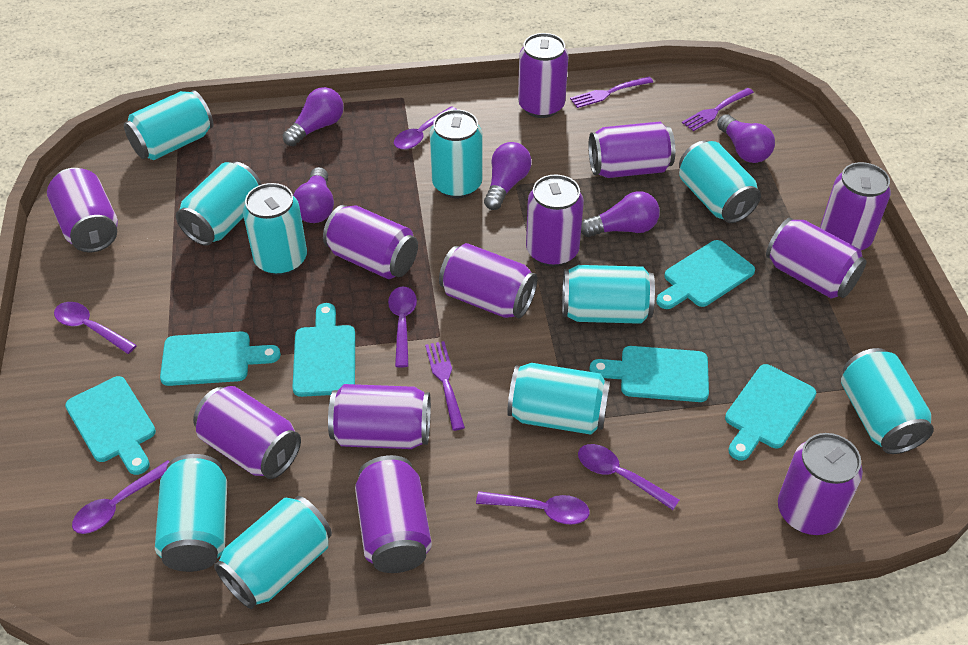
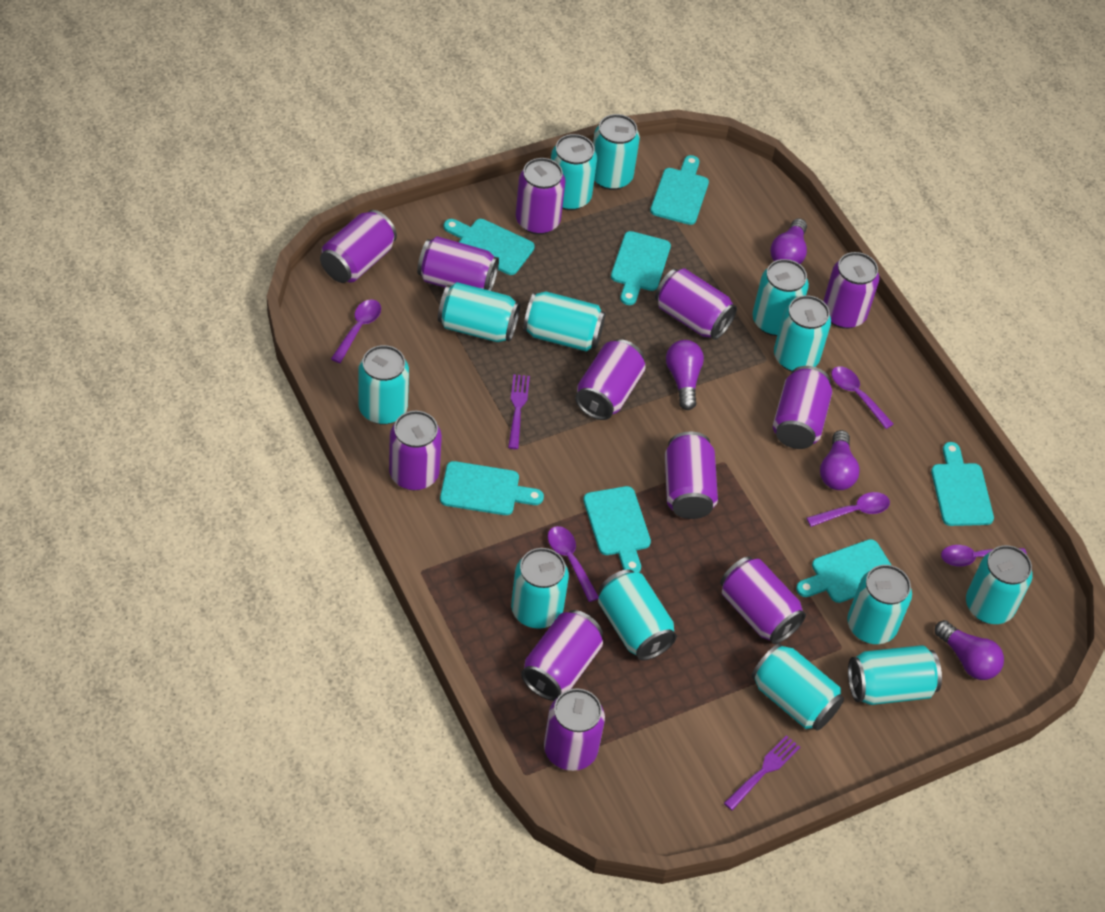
purple fork: 3 -> 2
purple light bulb: 5 -> 4
purple spoon: 6 -> 5
turquoise can: 10 -> 13
turquoise cutting board: 6 -> 7

